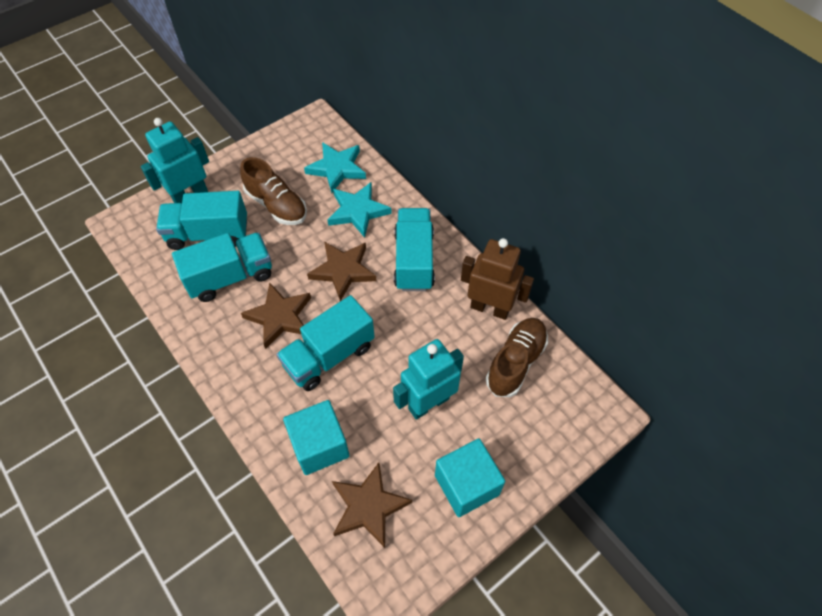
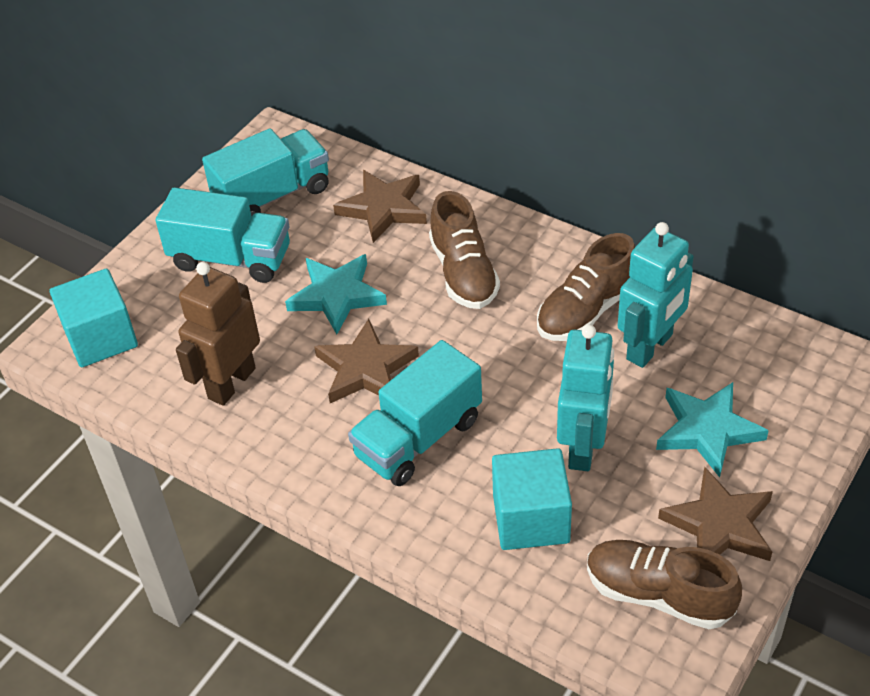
brown shoe: 2 -> 3
turquoise truck: 4 -> 3

